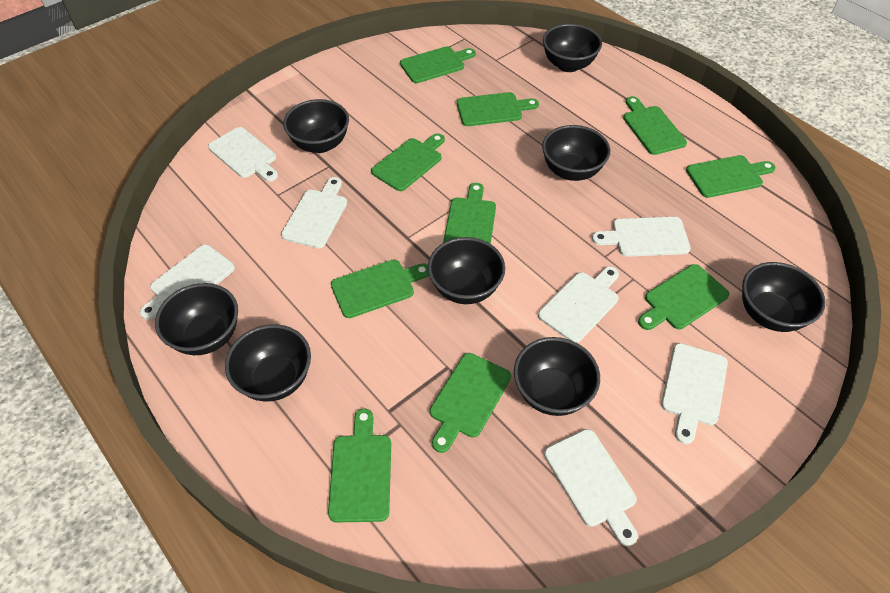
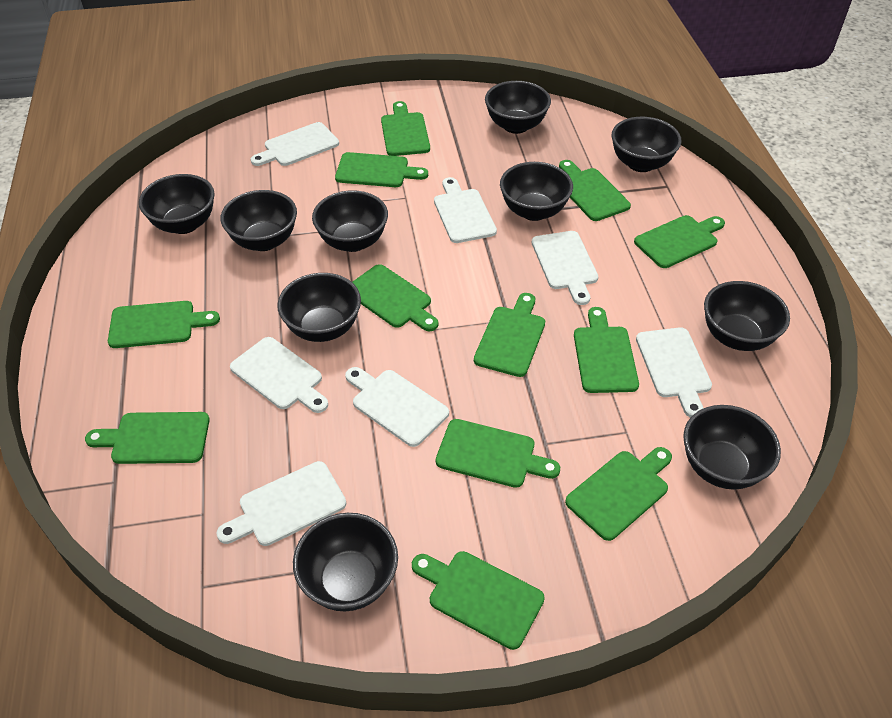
black bowl: 8 -> 10
green cutting board: 10 -> 12

